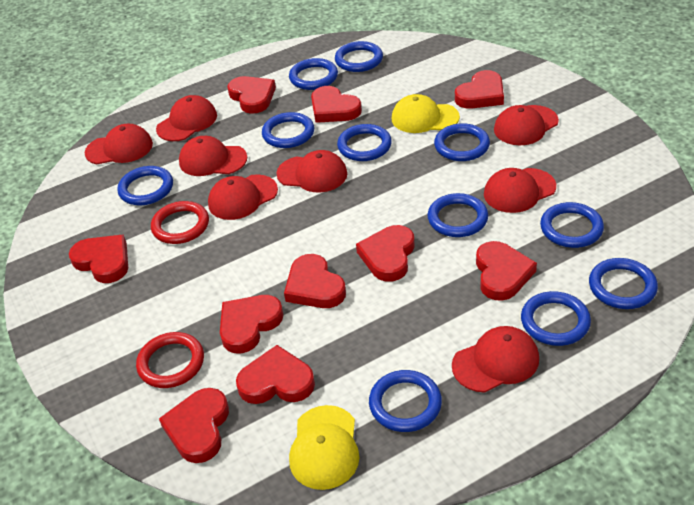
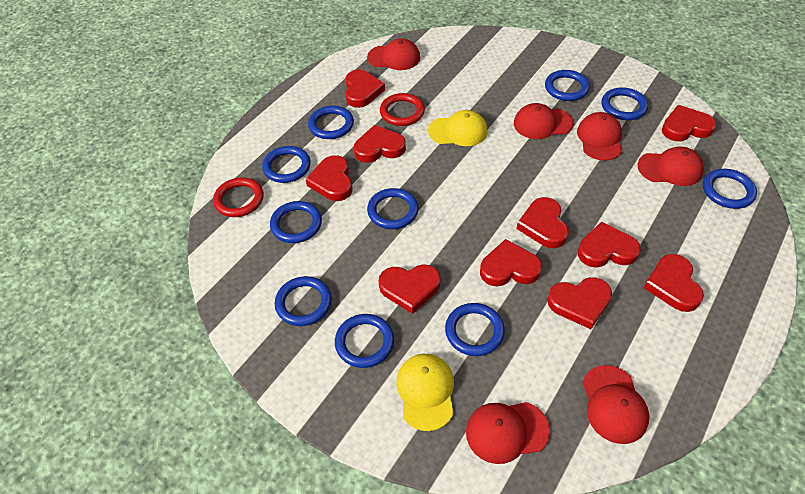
blue ring: 11 -> 10
red cap: 8 -> 6

